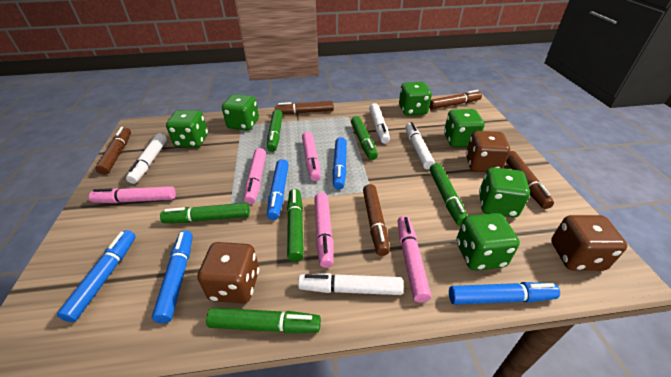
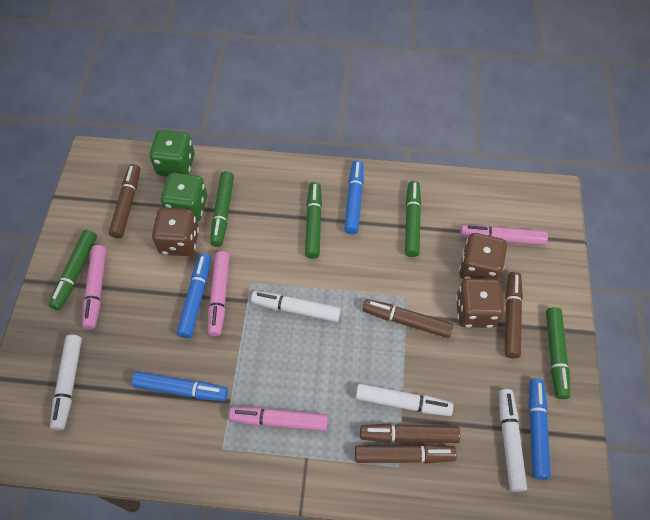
blue marker: 5 -> 4
green dice: 6 -> 2
green marker: 6 -> 5
pink marker: 5 -> 4

